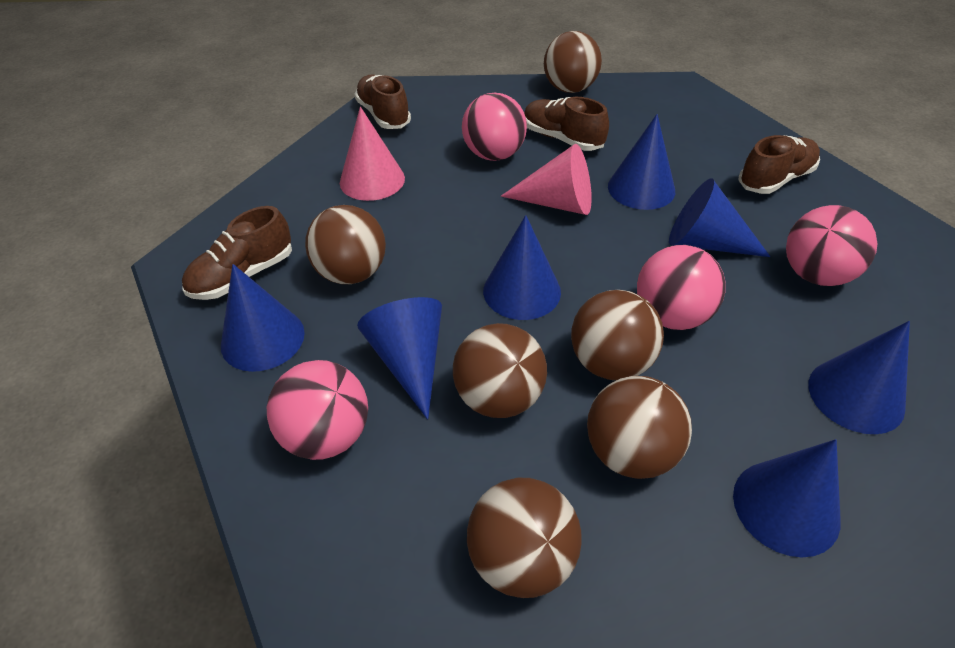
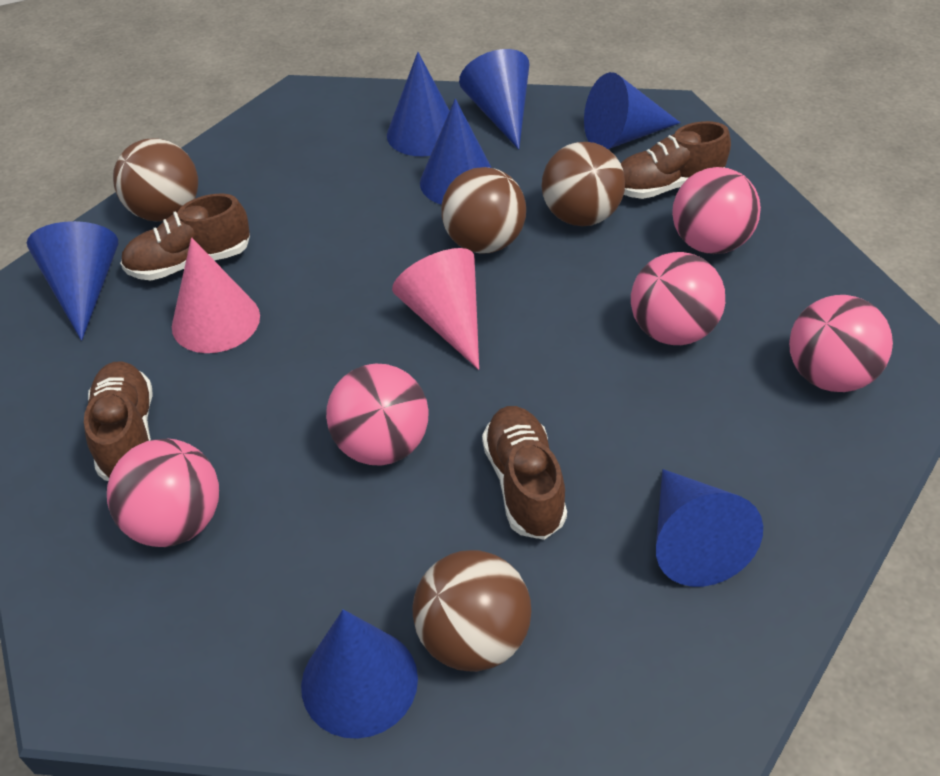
brown ball: 6 -> 4
pink ball: 4 -> 5

